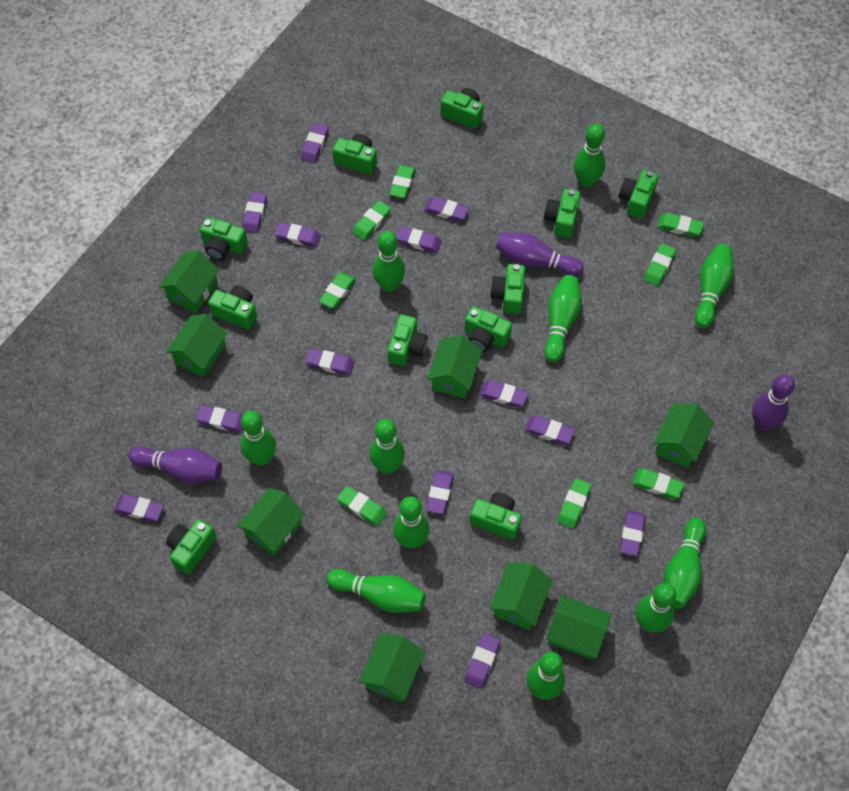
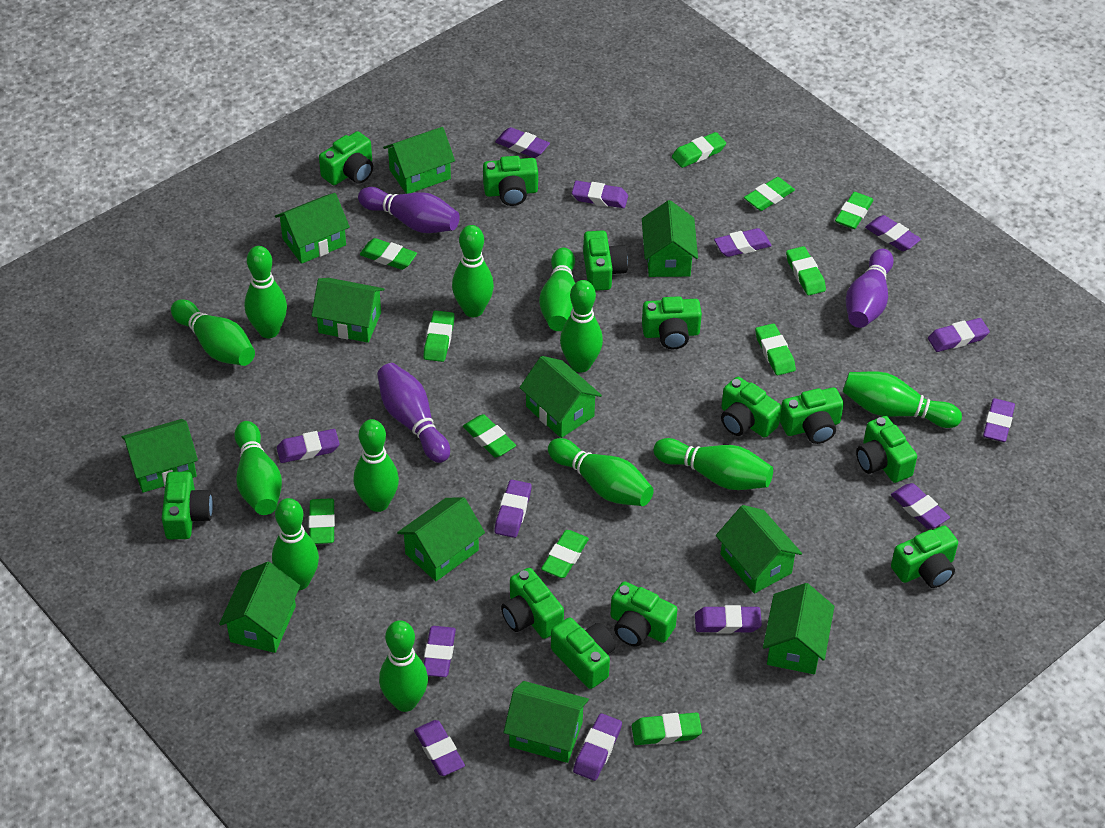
green bowling pin: 11 -> 12
green camera: 11 -> 12
green eraser: 8 -> 11
green house: 8 -> 11

